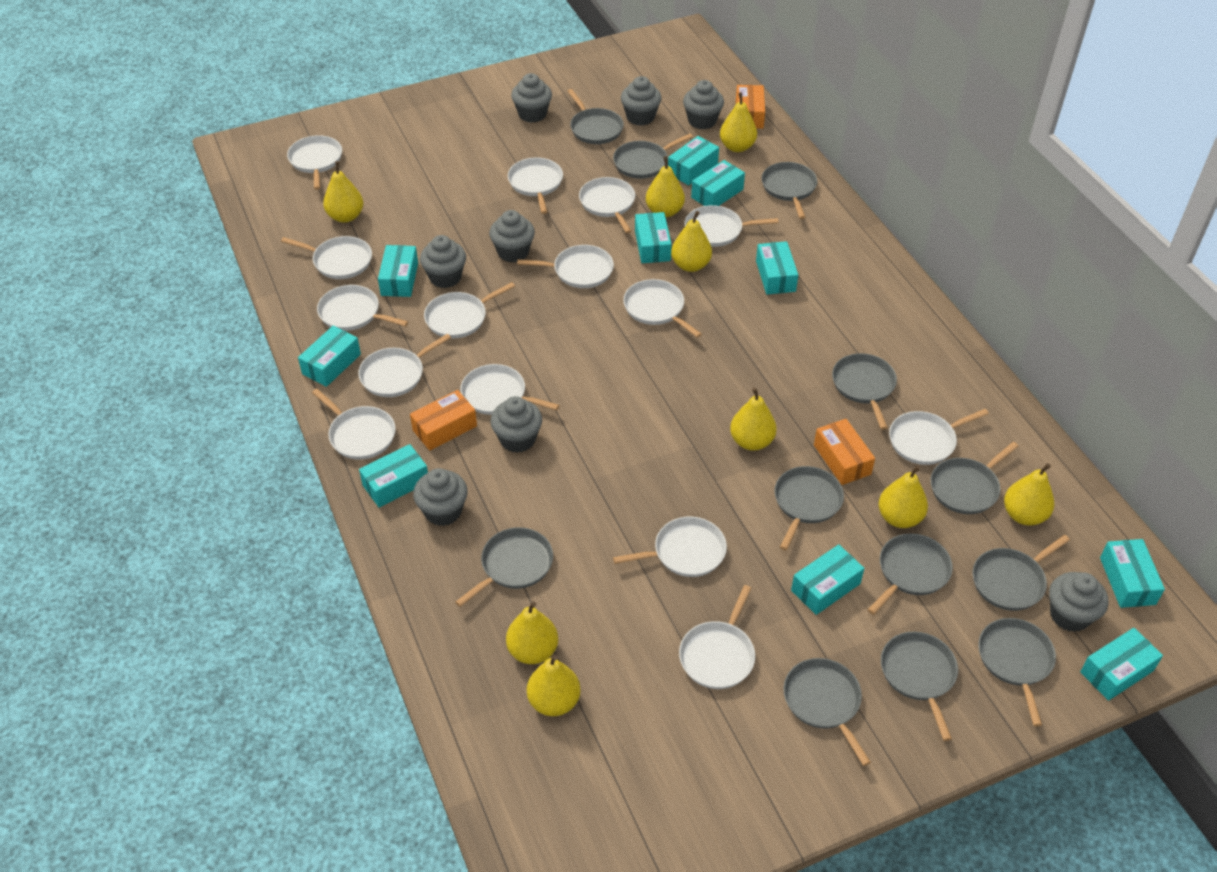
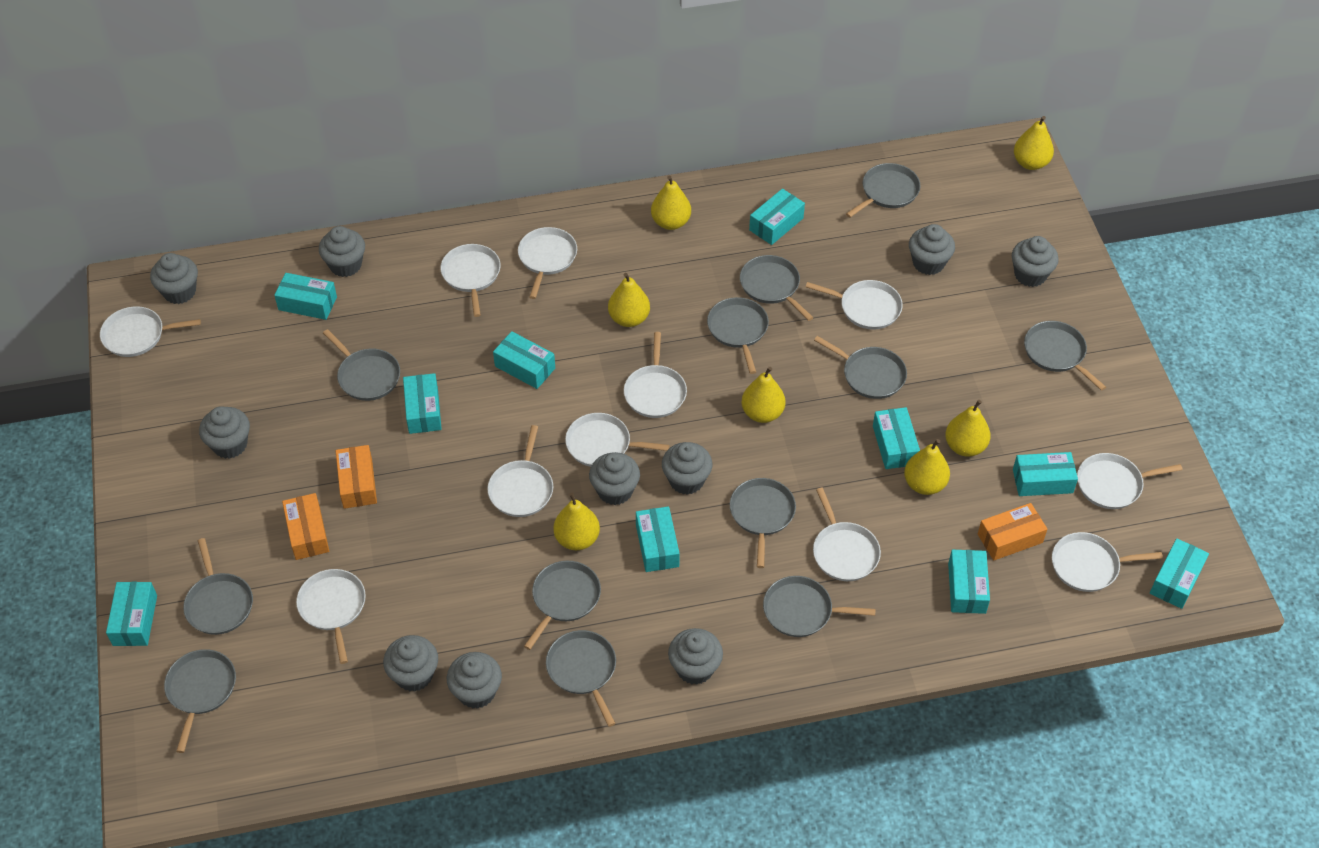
grey cupcake: 8 -> 10
white pan: 15 -> 11
yellow pear: 9 -> 7

